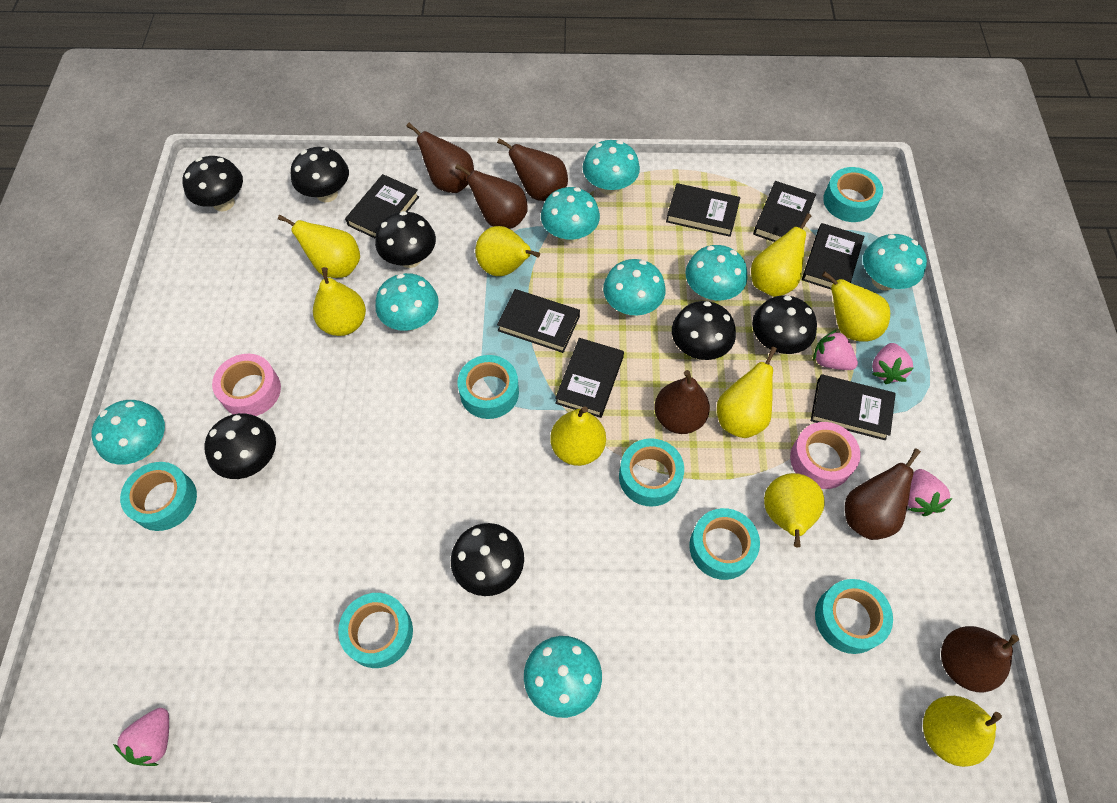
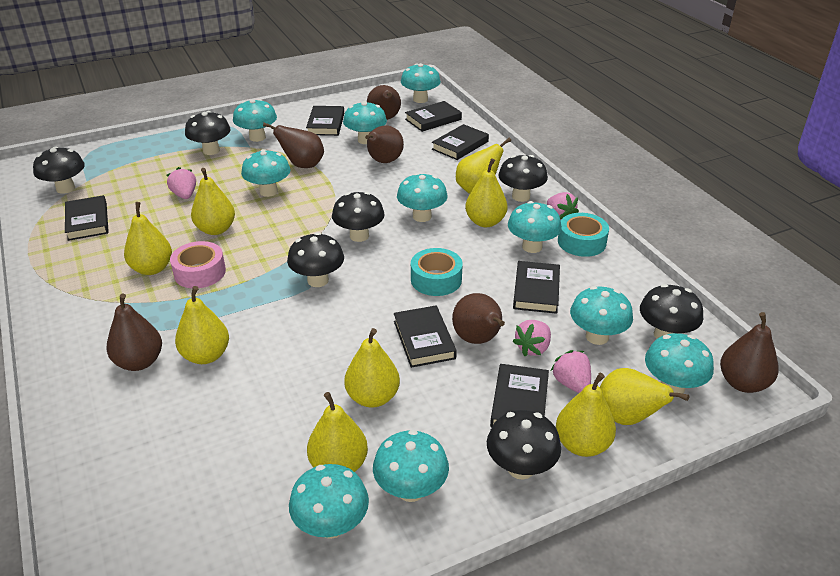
pink tape: 2 -> 1
turquoise mushroom: 8 -> 10
turquoise tape: 7 -> 2

